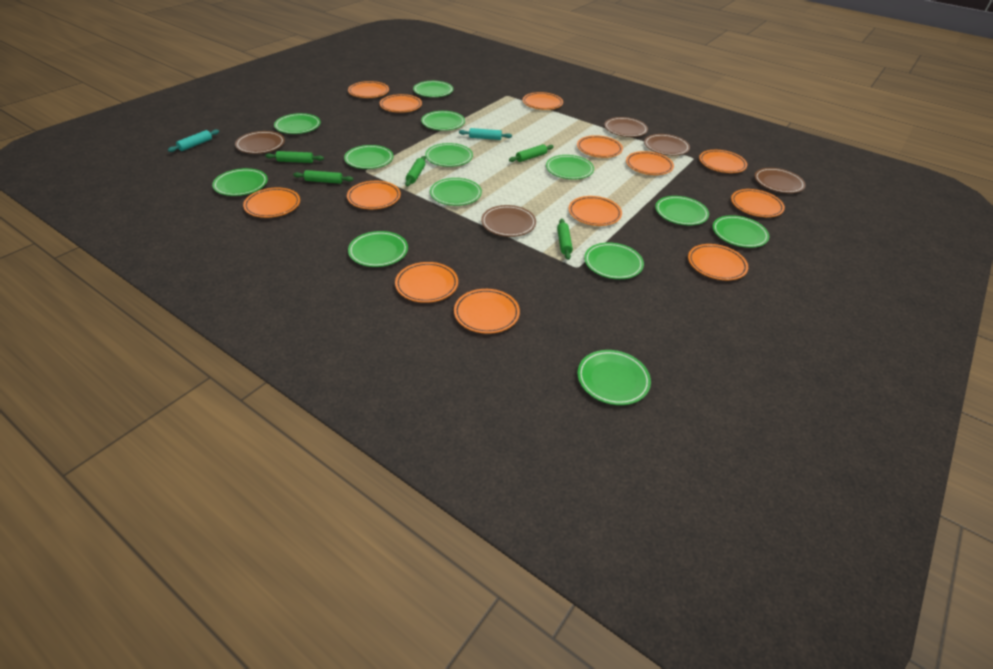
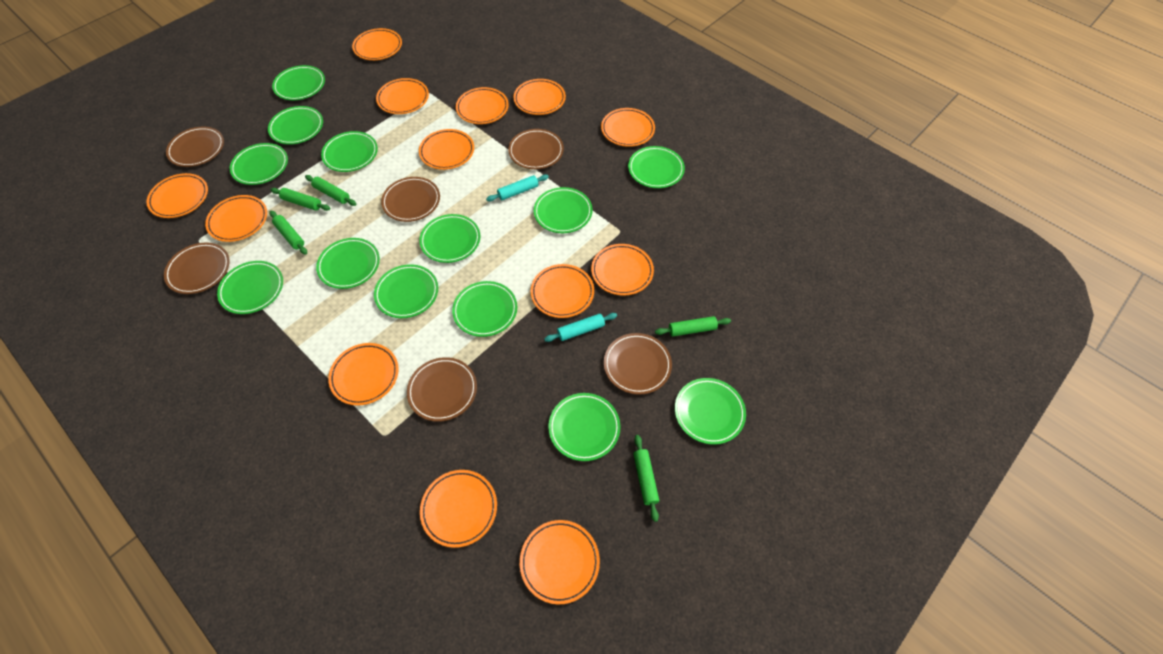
brown plate: 5 -> 6

